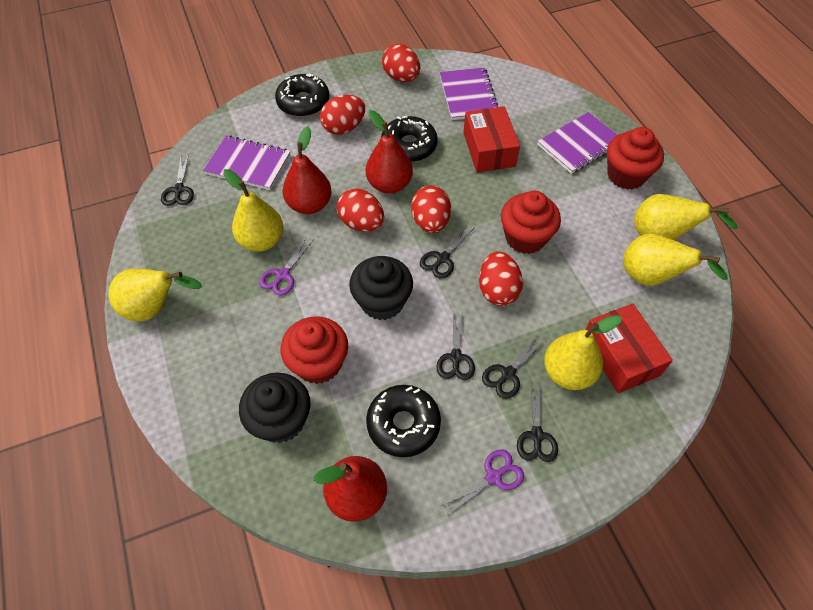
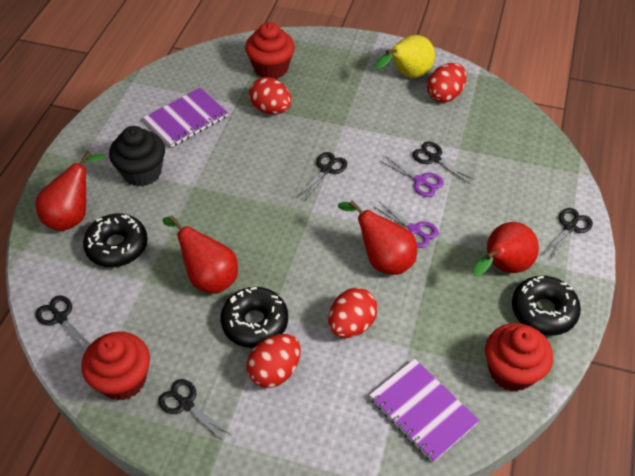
black cupcake: 2 -> 1
purple notebook: 3 -> 2
red box: 2 -> 0
red egg: 5 -> 4
red pear: 3 -> 4
yellow pear: 5 -> 1

